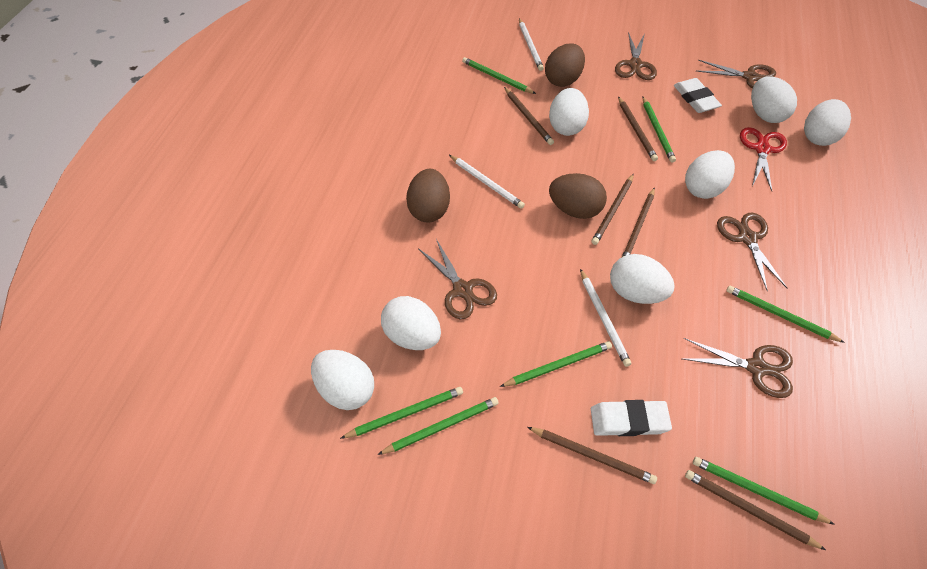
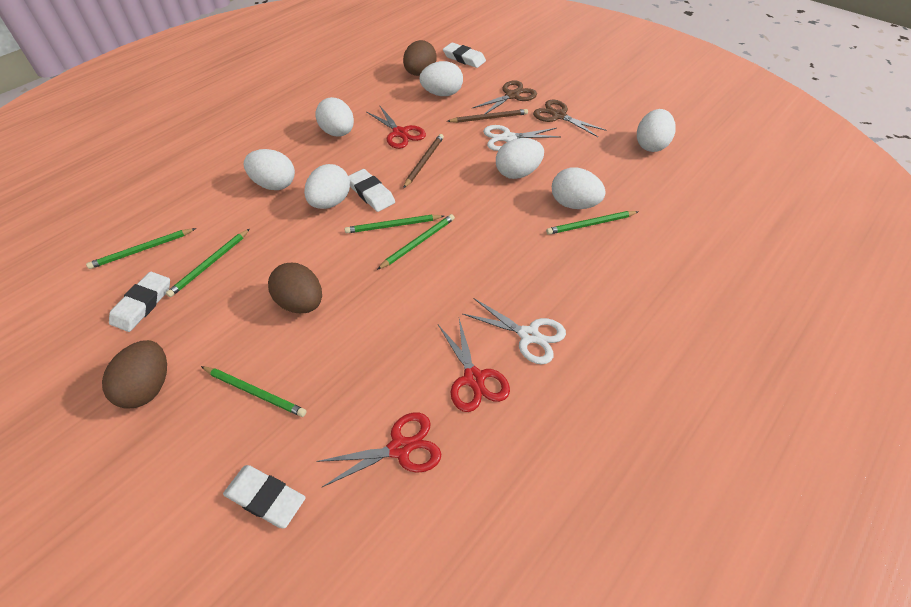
brown pencil: 6 -> 2
brown scissors: 5 -> 2
green pencil: 7 -> 6
red scissors: 1 -> 3
white eraser: 2 -> 4
white pencil: 3 -> 0
white scissors: 0 -> 2

